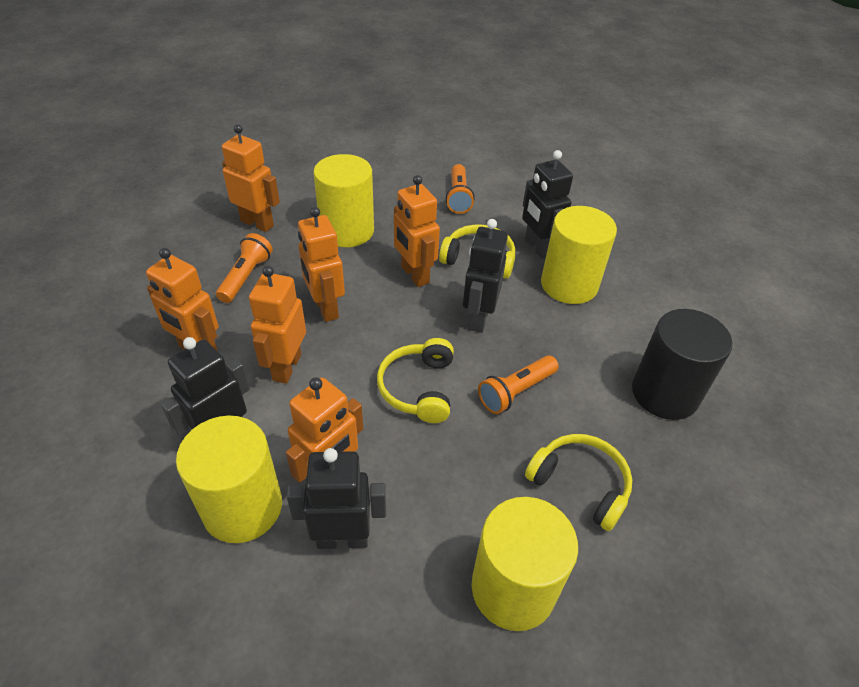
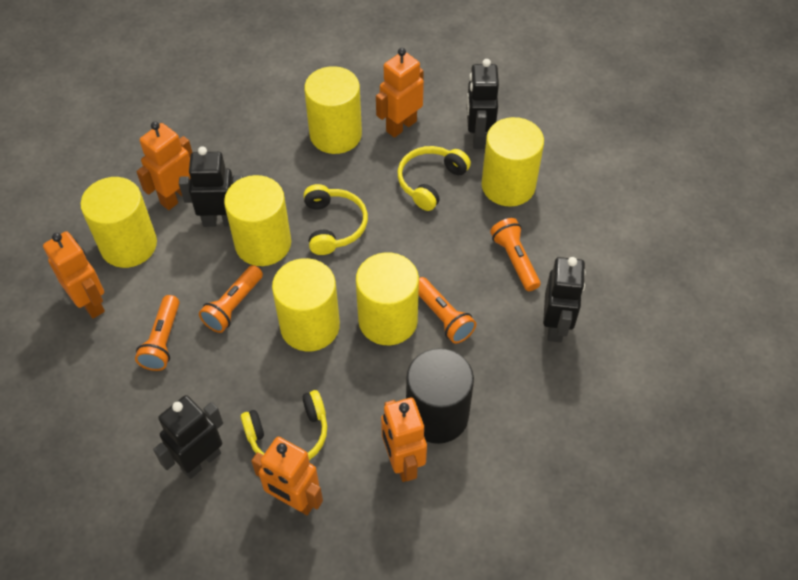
orange flashlight: 3 -> 4
orange robot: 6 -> 5
yellow cylinder: 4 -> 6

